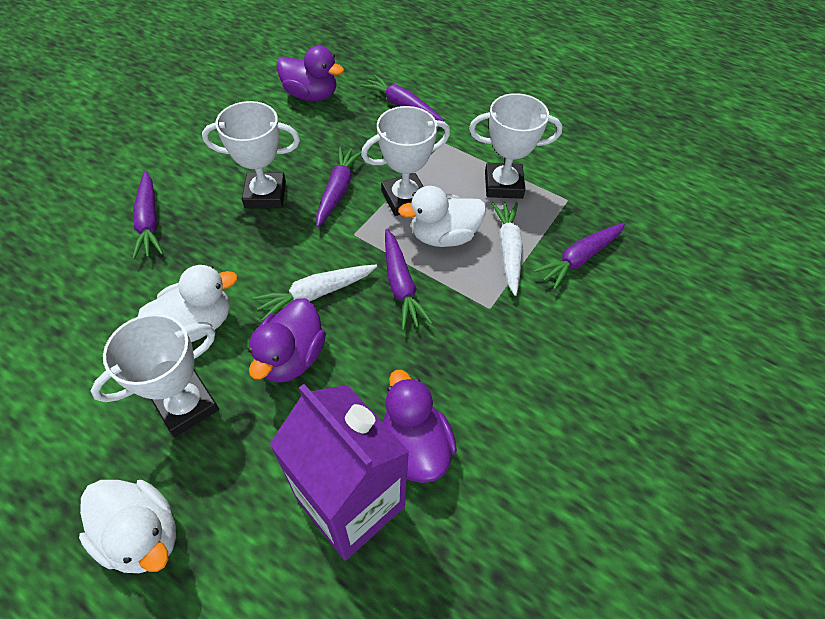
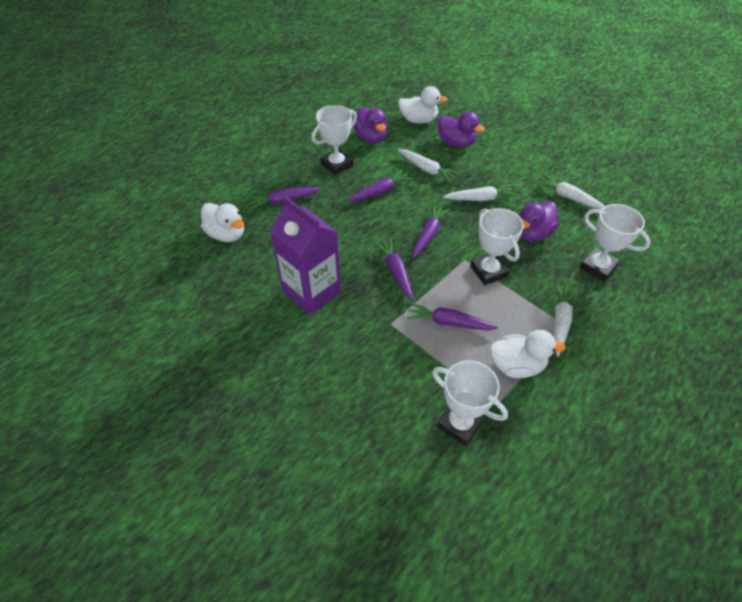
white carrot: 2 -> 4

